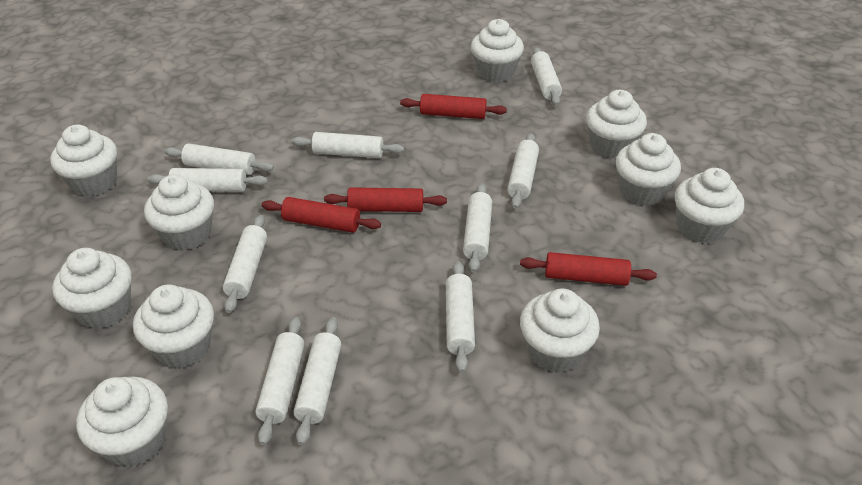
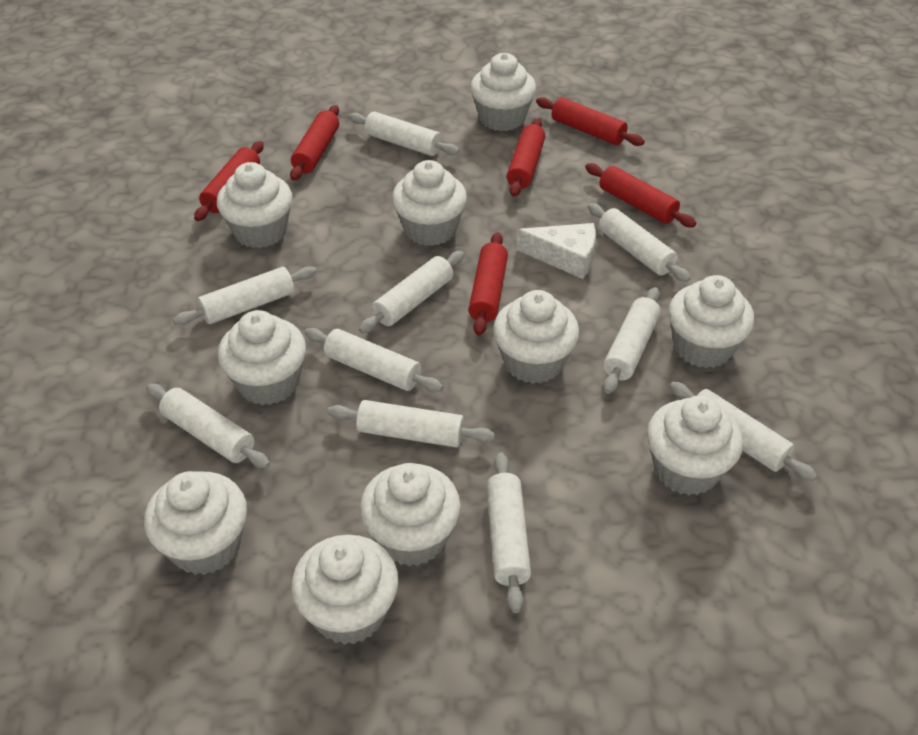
red rolling pin: 4 -> 6
white cheese: 0 -> 1

